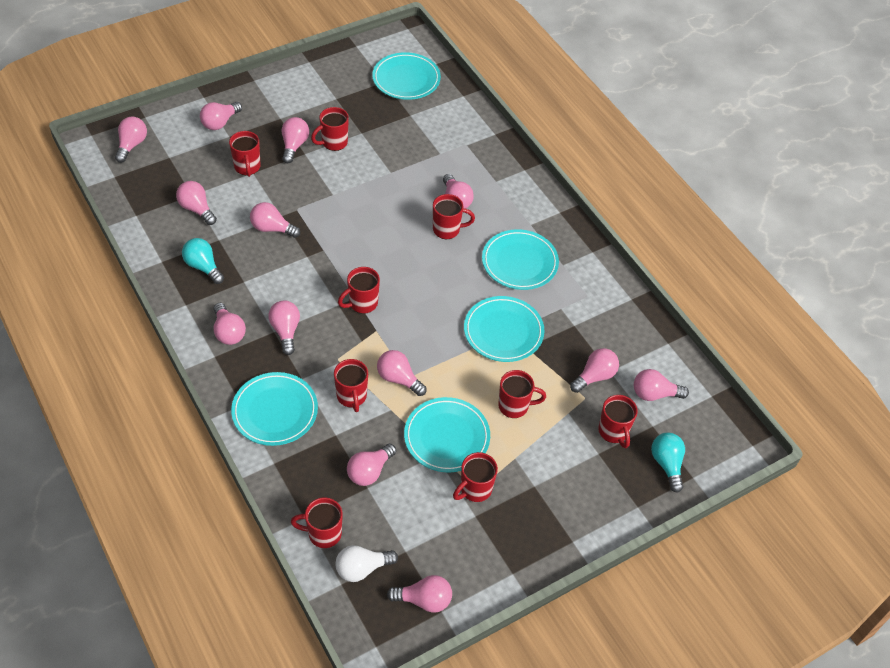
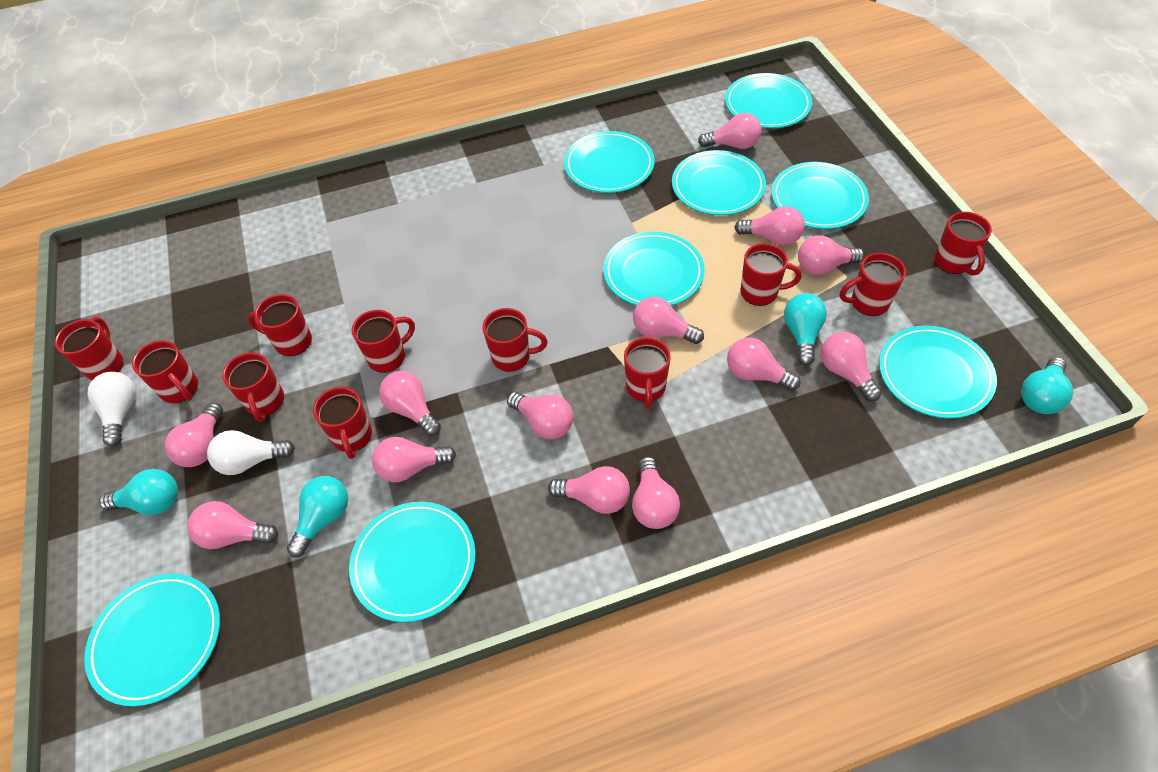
red mug: 9 -> 11
turquoise light bulb: 2 -> 4
turquoise plate: 5 -> 8
white light bulb: 1 -> 2

